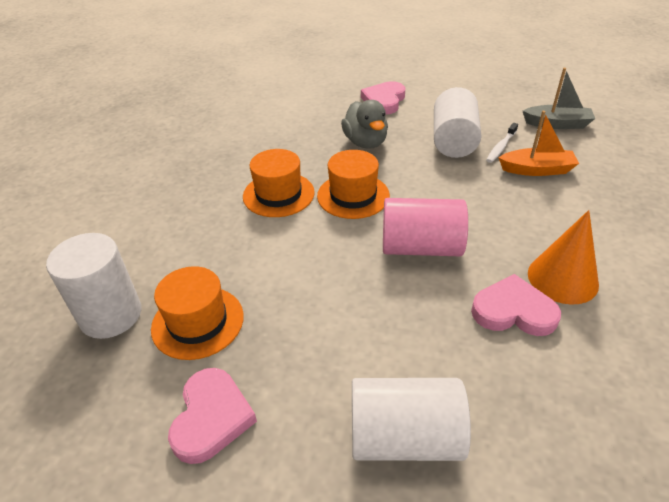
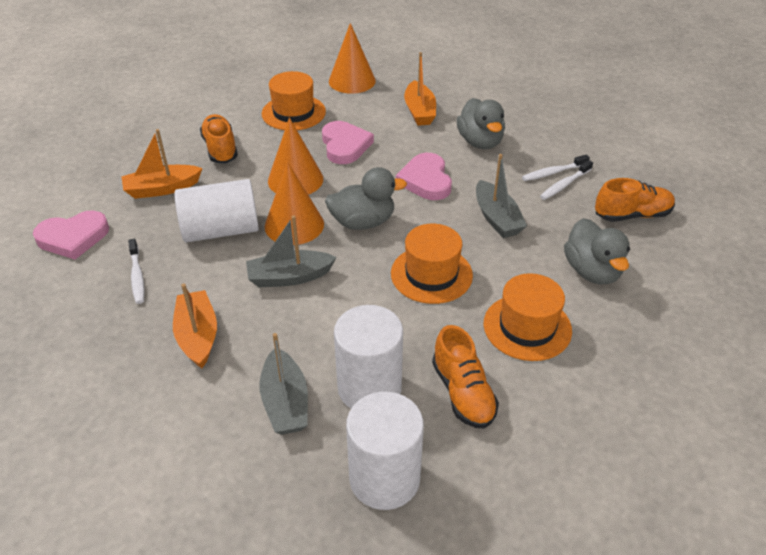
grey boat: 1 -> 3
grey duck: 1 -> 3
orange boat: 1 -> 3
orange cone: 1 -> 3
orange shoe: 0 -> 3
pink cylinder: 1 -> 0
white toothbrush: 1 -> 3

